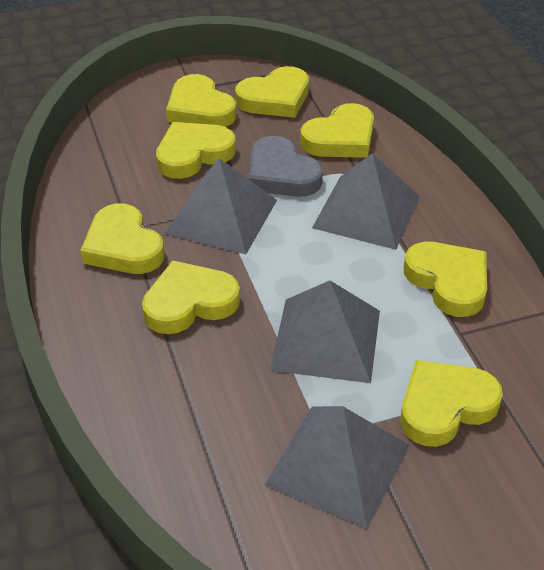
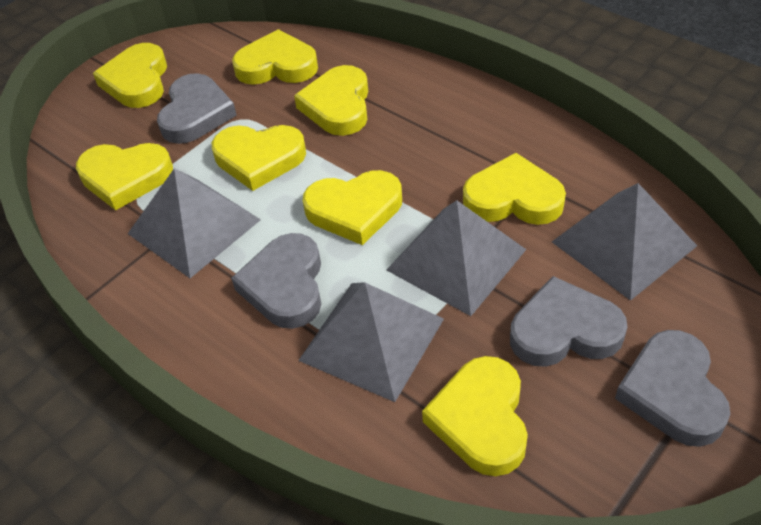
grey heart: 1 -> 4

